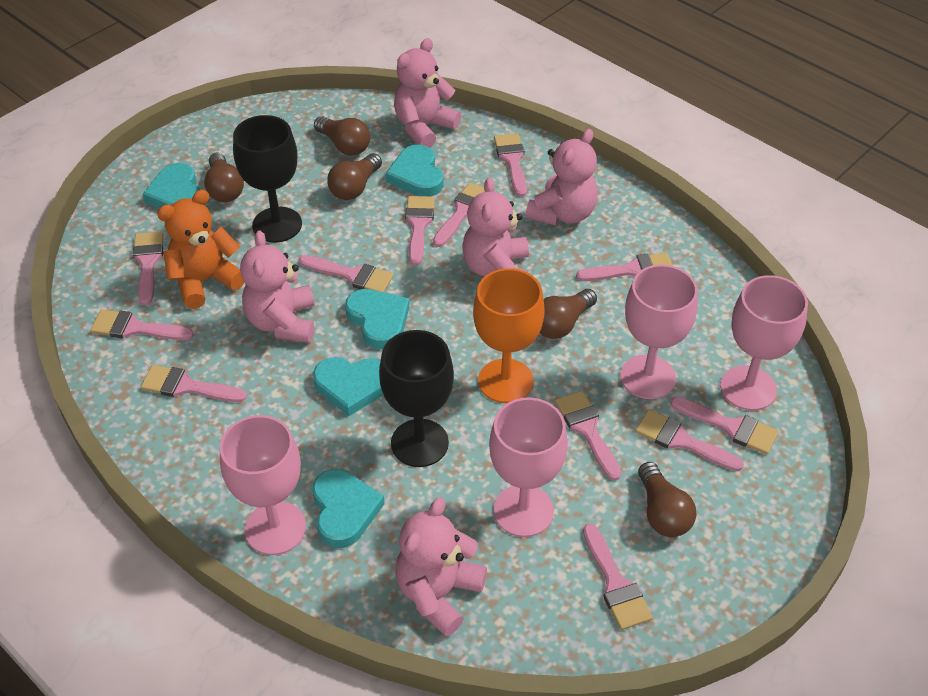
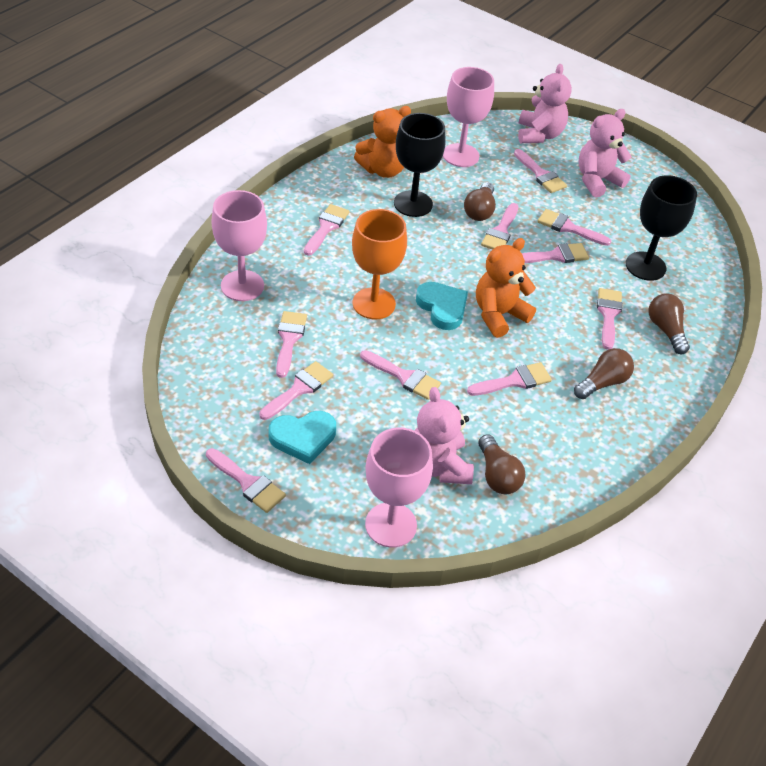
brown light bulb: 5 -> 4
orange teddy bear: 1 -> 2
pink brush: 12 -> 11
pink goblet: 4 -> 3
pink teddy bear: 5 -> 3
turquoise heart: 5 -> 2

